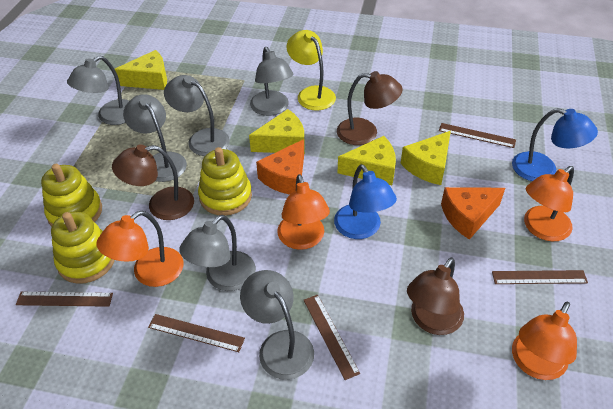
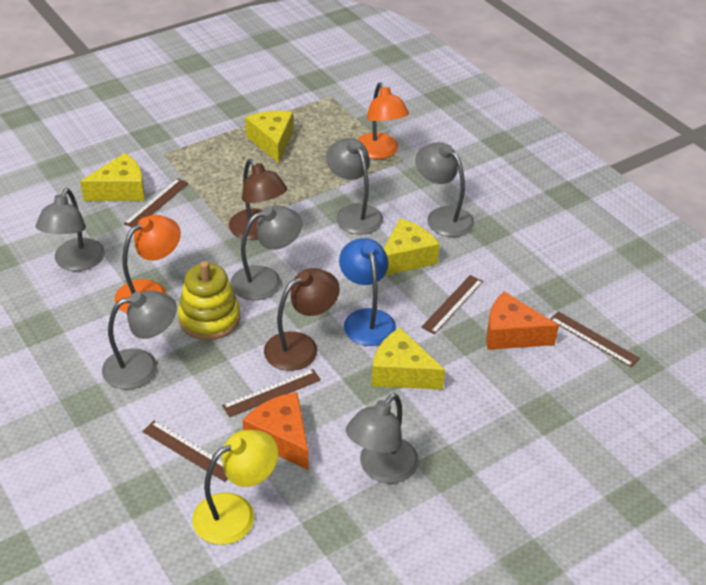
blue lamp: 2 -> 1
brown lamp: 3 -> 2
orange lamp: 4 -> 2
yellow stacking toy: 3 -> 1

